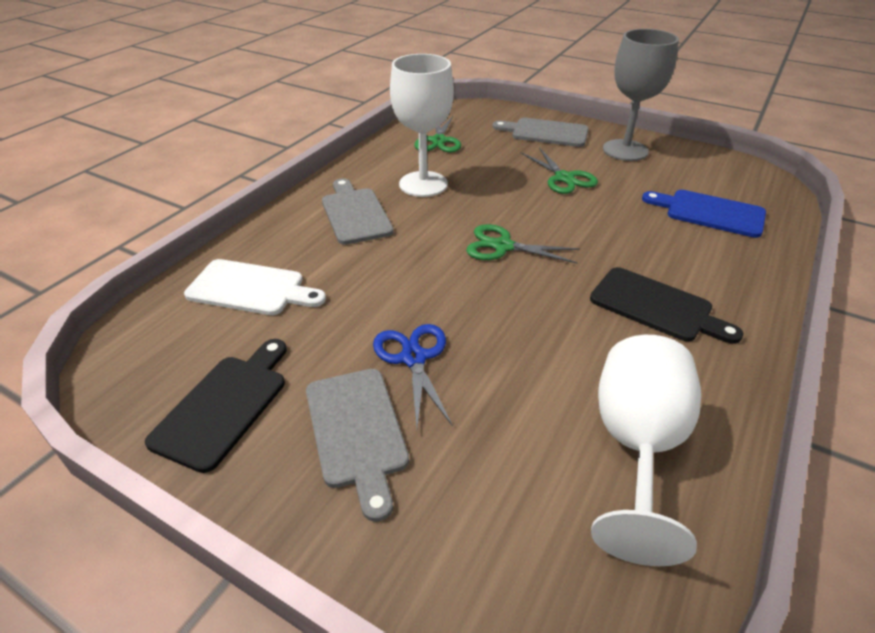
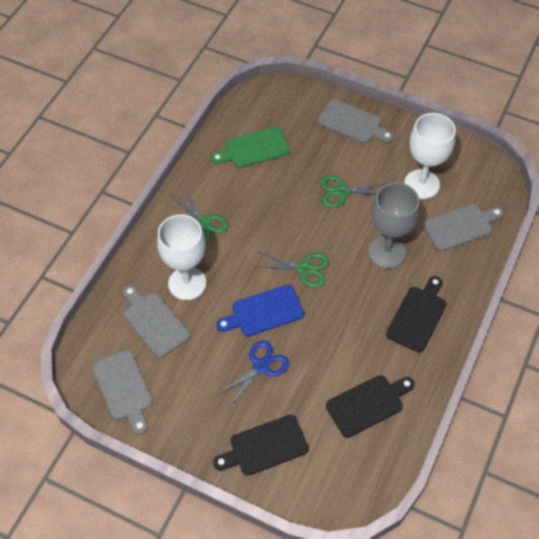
black cutting board: 2 -> 3
green cutting board: 0 -> 1
grey cutting board: 3 -> 4
white cutting board: 1 -> 0

